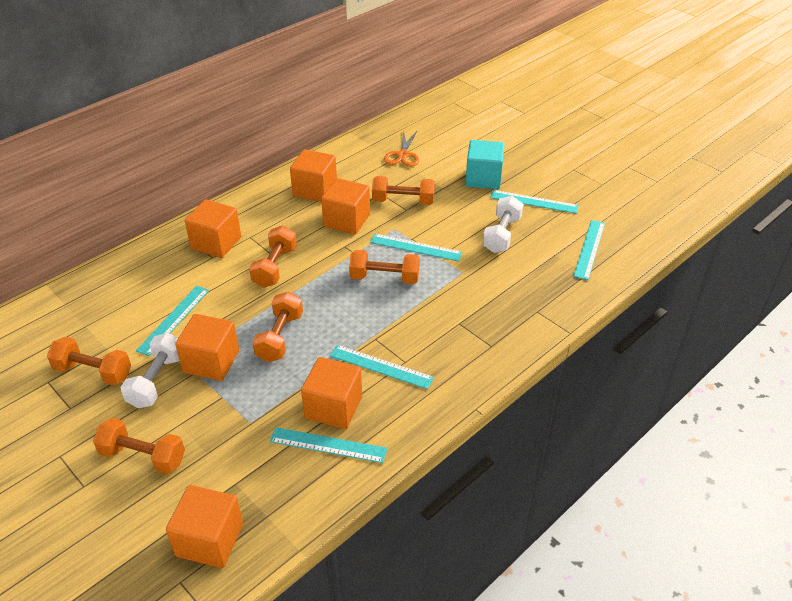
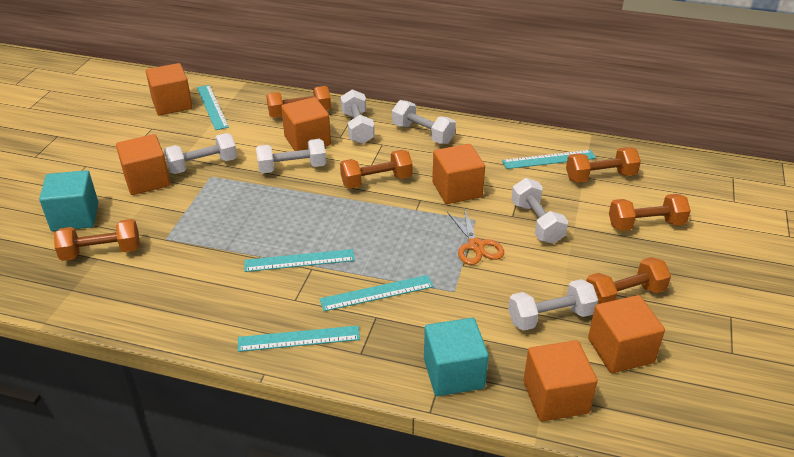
turquoise cube: 1 -> 2
turquoise ruler: 6 -> 5
white dumbbell: 2 -> 6

